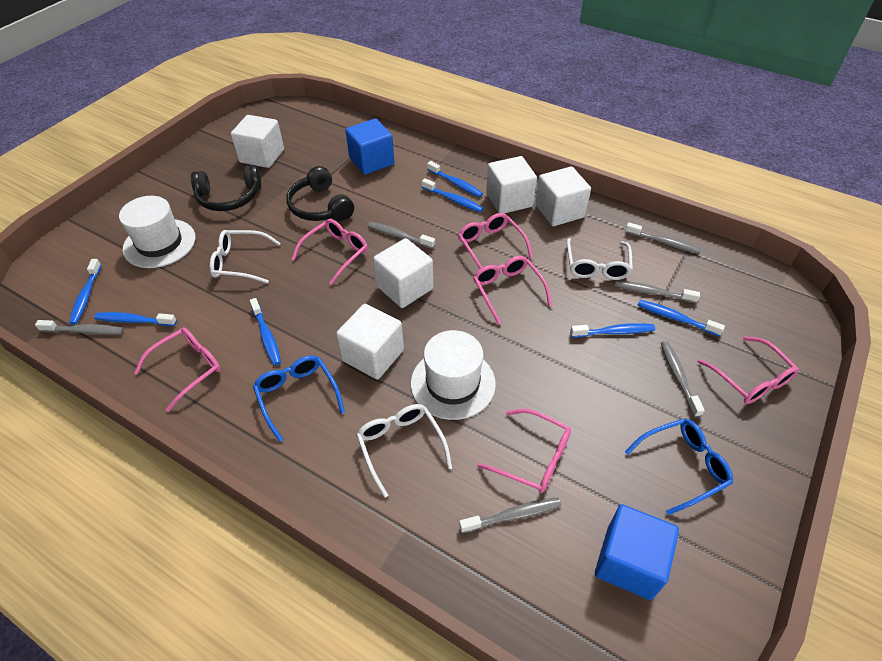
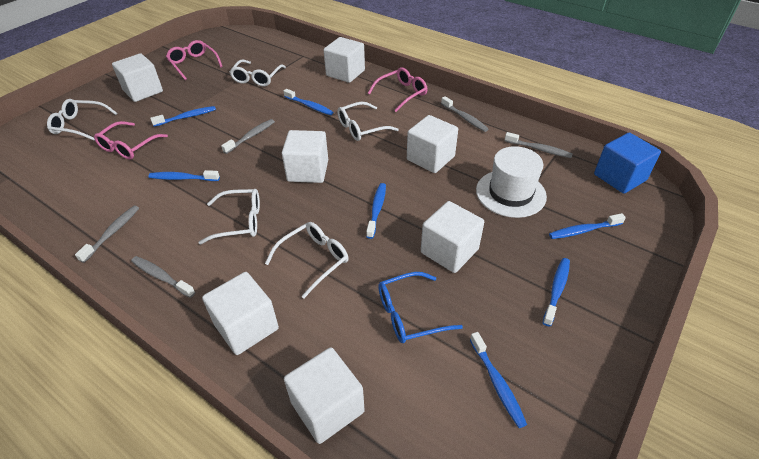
black headphones: 2 -> 0
blue cube: 2 -> 1
blue glasses: 2 -> 1
grey toothbrush: 6 -> 5
pink glasses: 6 -> 3
white cube: 5 -> 7
white glasses: 3 -> 5
white hat: 2 -> 1

